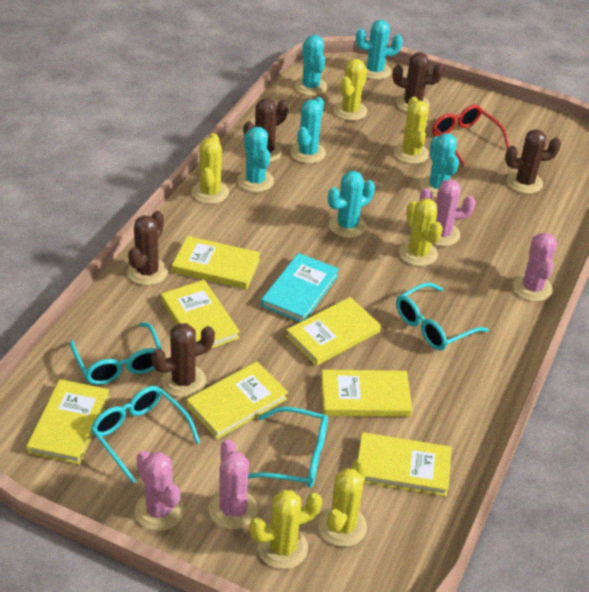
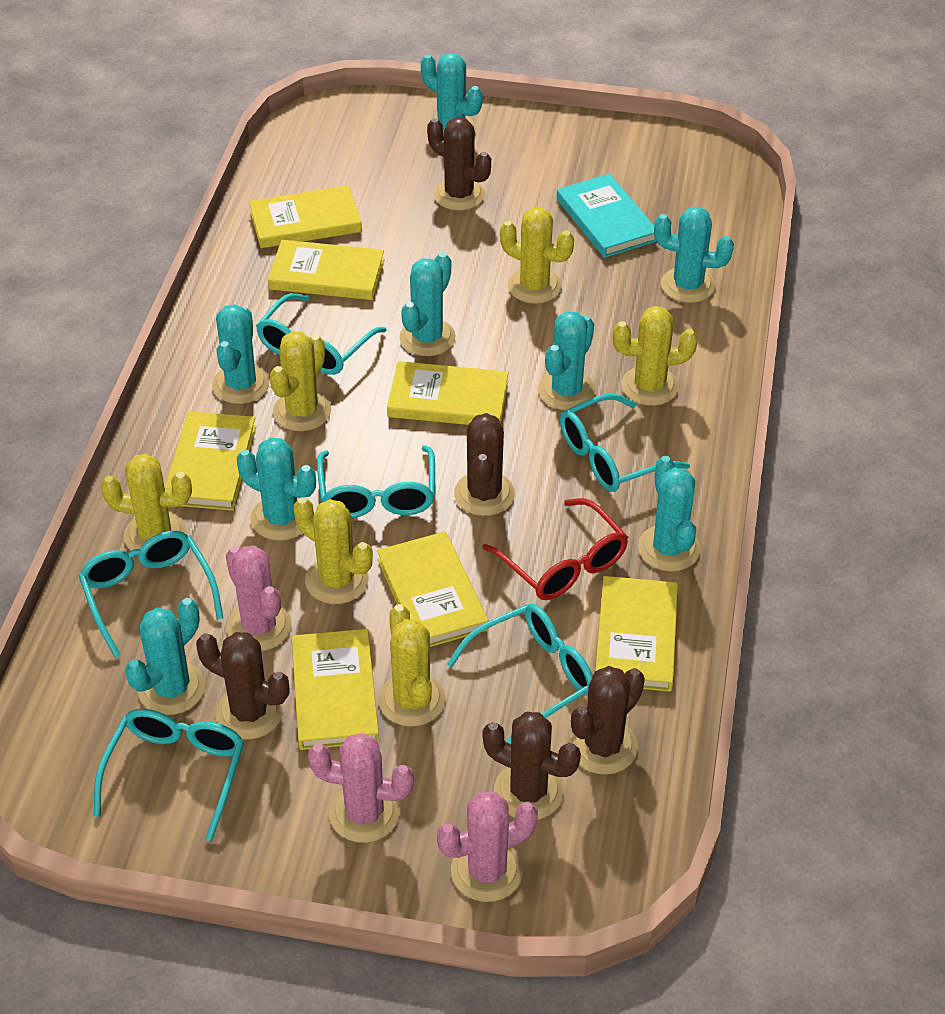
pink cactus: 4 -> 3
turquoise cactus: 6 -> 8
turquoise glasses: 4 -> 6

